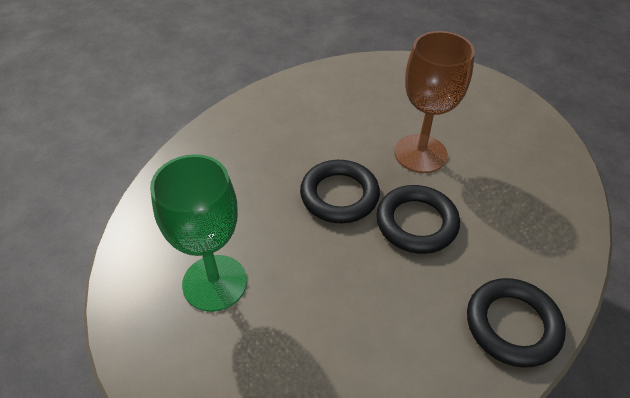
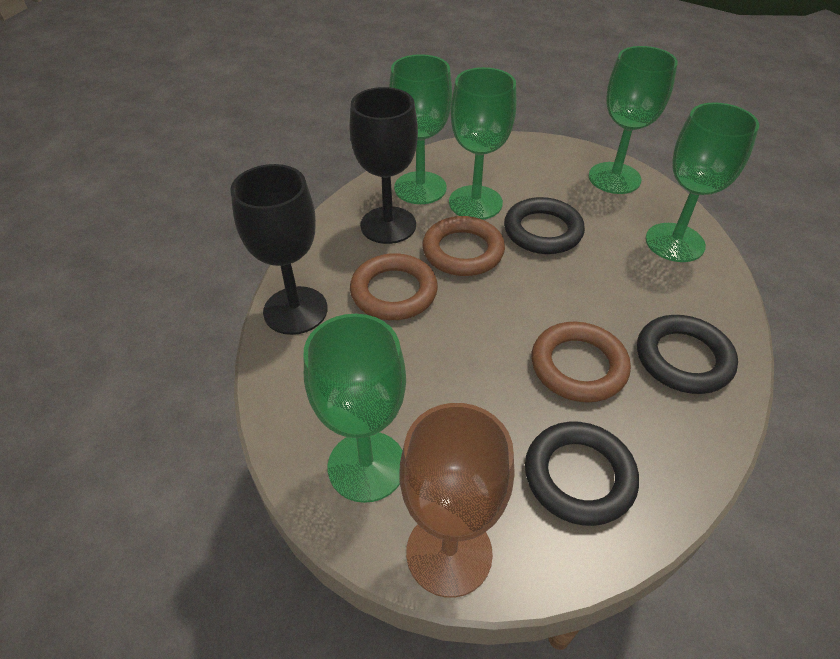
black goblet: 0 -> 2
brown ring: 0 -> 3
green goblet: 1 -> 5

